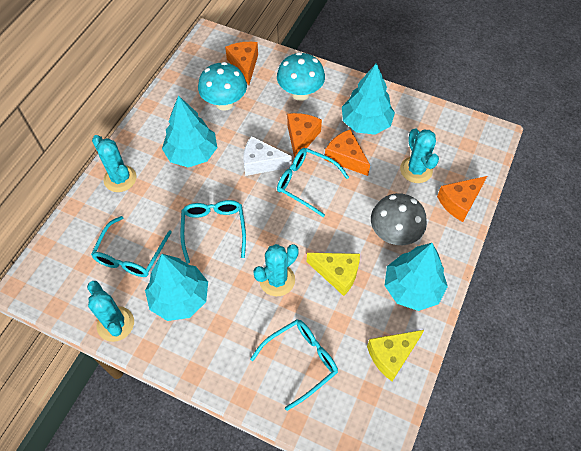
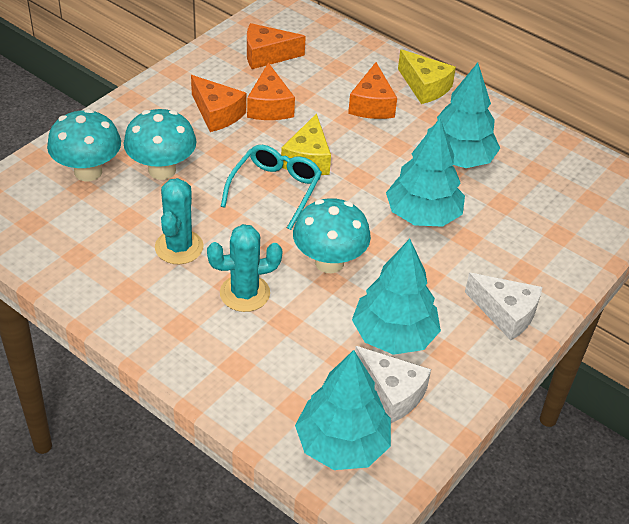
grey mushroom: 1 -> 0
turquoise cactus: 4 -> 2
turquoise glasses: 4 -> 1
turquoise mushroom: 2 -> 3
white cheese: 1 -> 2

